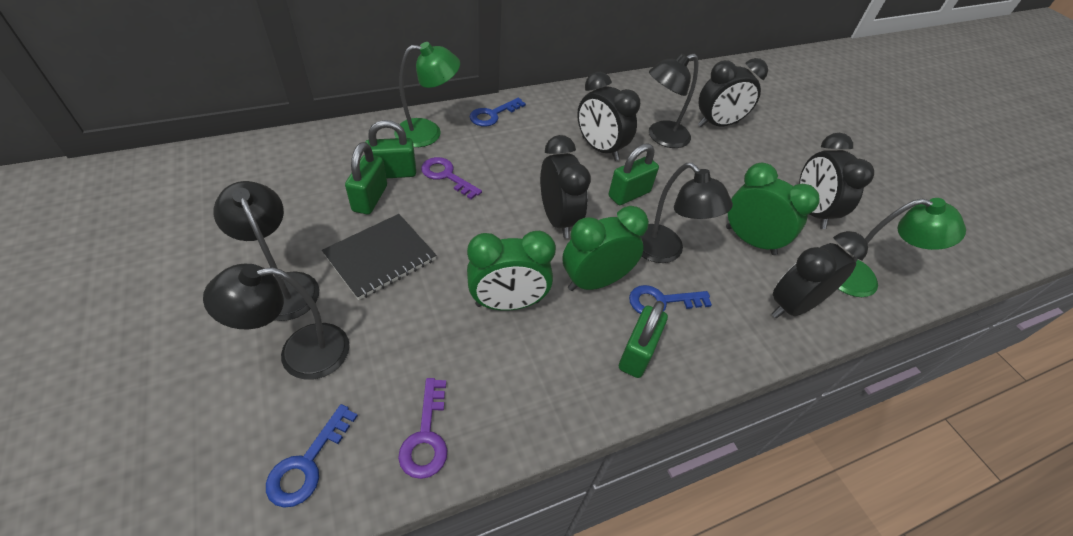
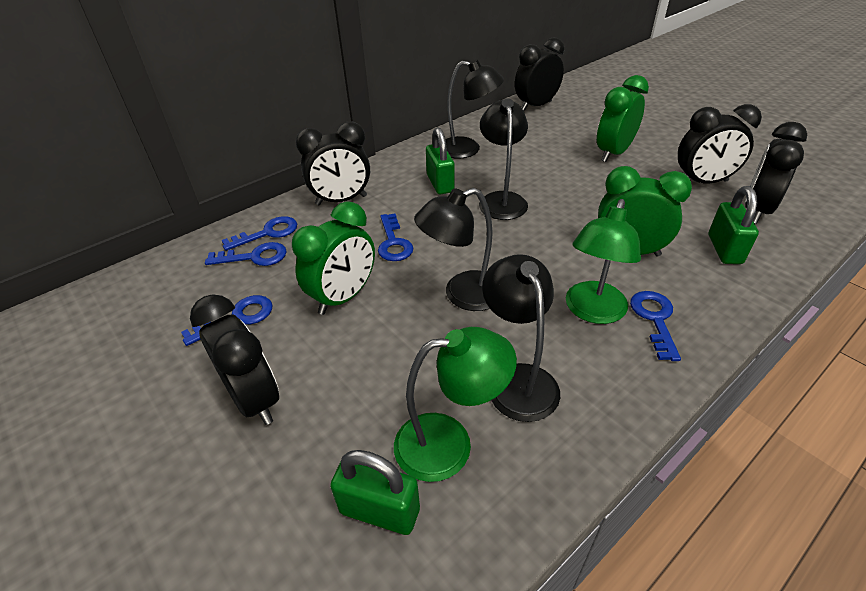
black notebook: 1 -> 0
blue key: 3 -> 5
green padlock: 4 -> 3
purple key: 2 -> 0

